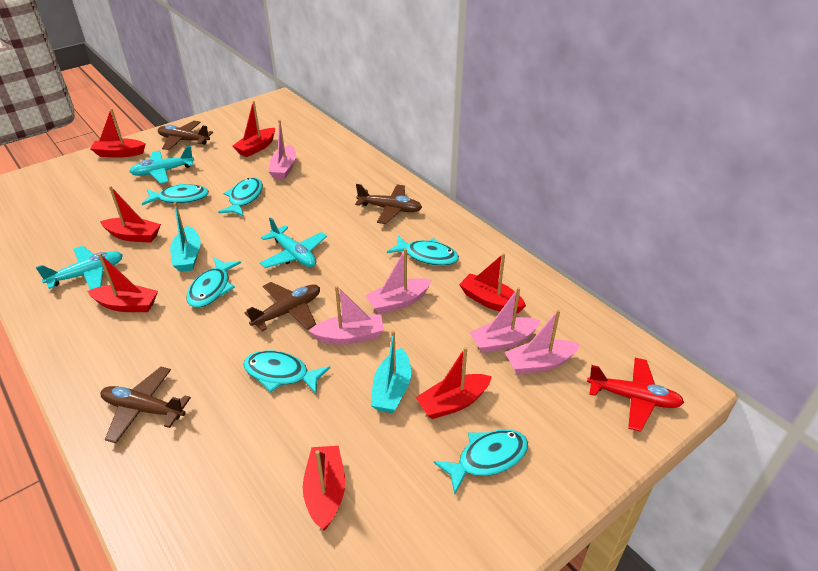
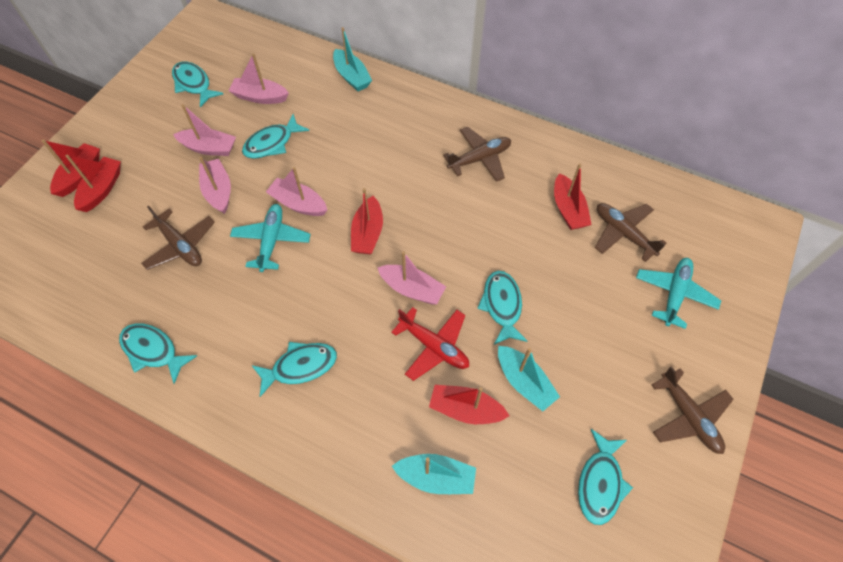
red boat: 7 -> 5
turquoise boat: 2 -> 3
turquoise plane: 3 -> 2

